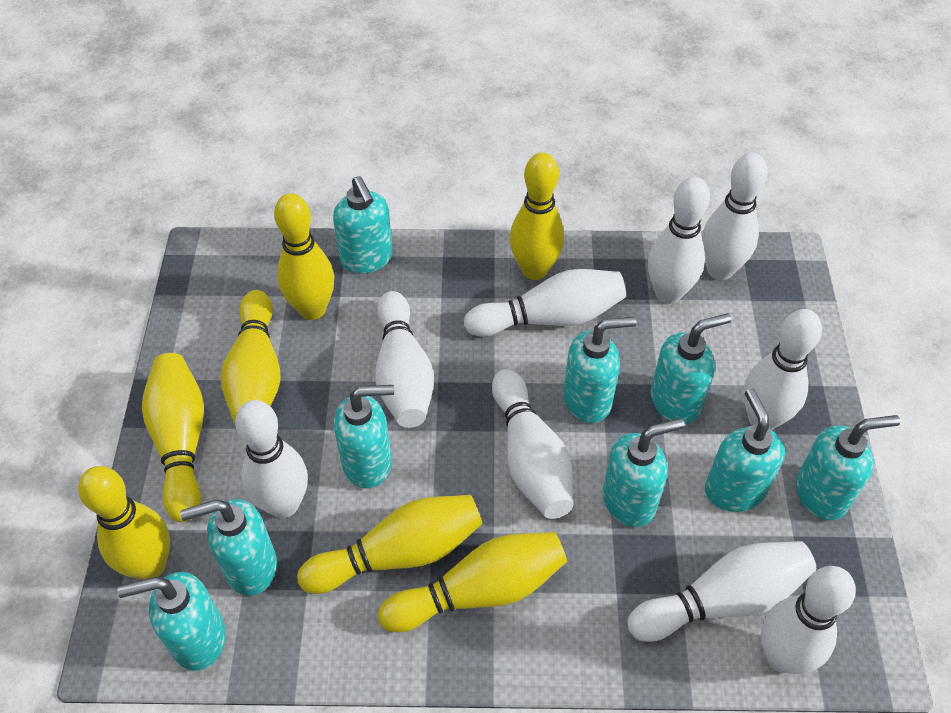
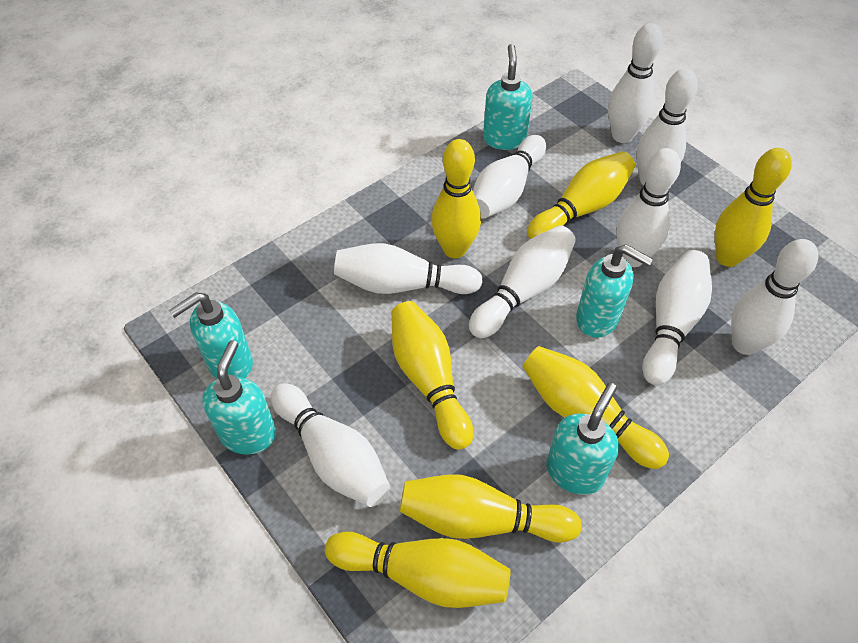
turquoise soap dispenser: 9 -> 5

